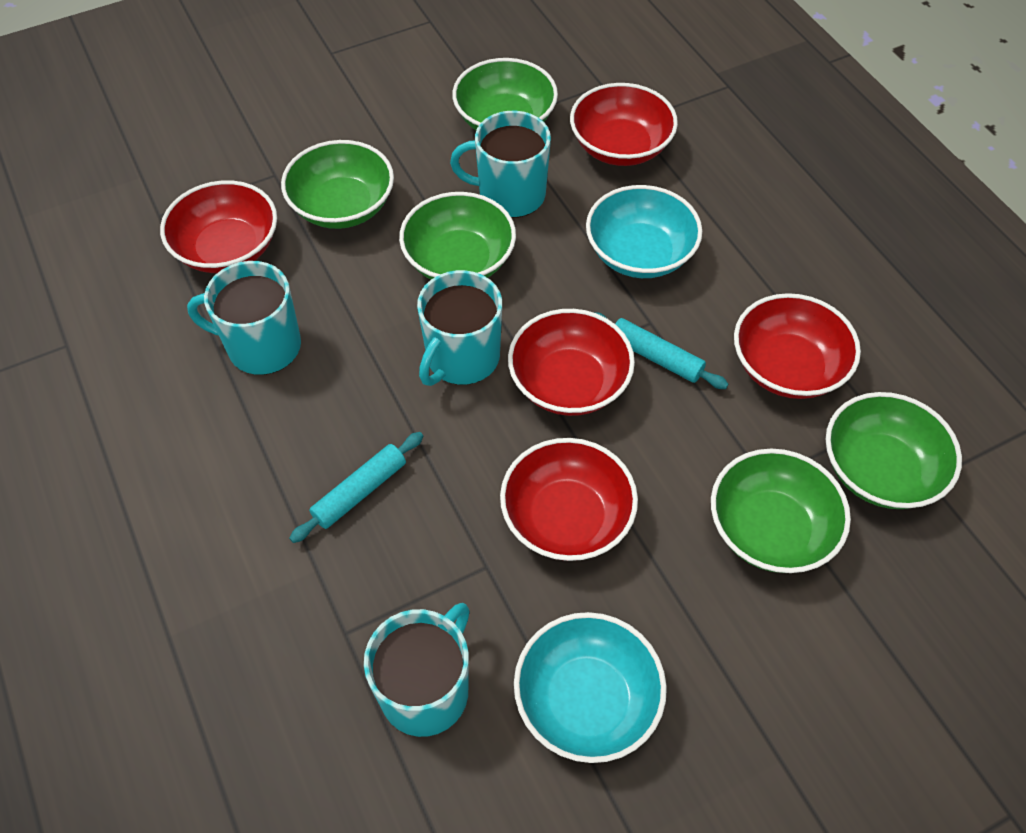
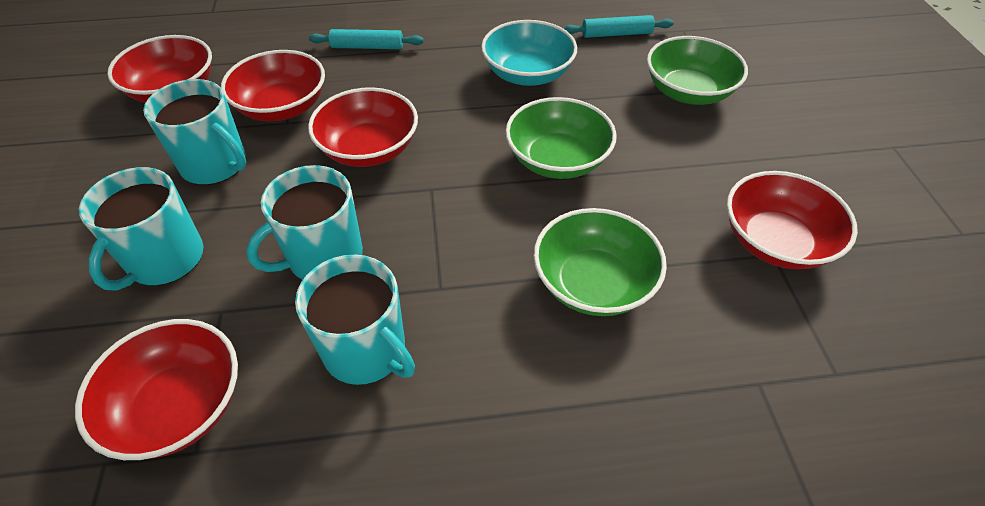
green bowl: 5 -> 3
turquoise bowl: 2 -> 1

